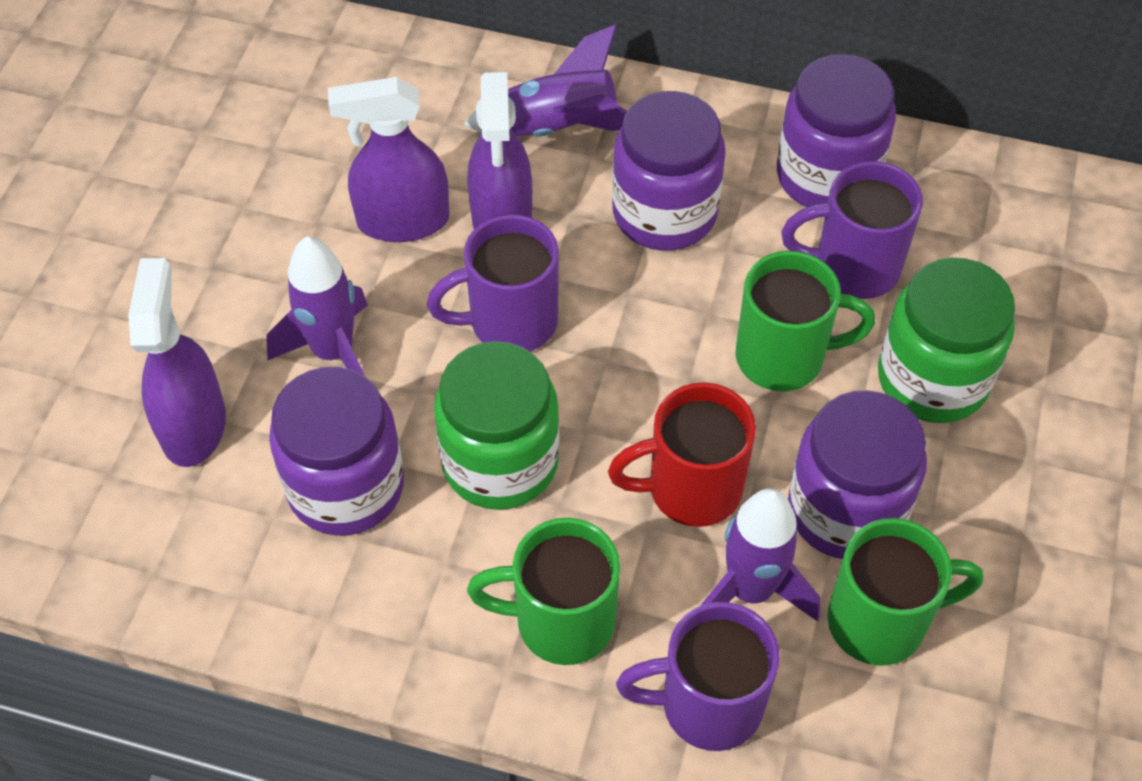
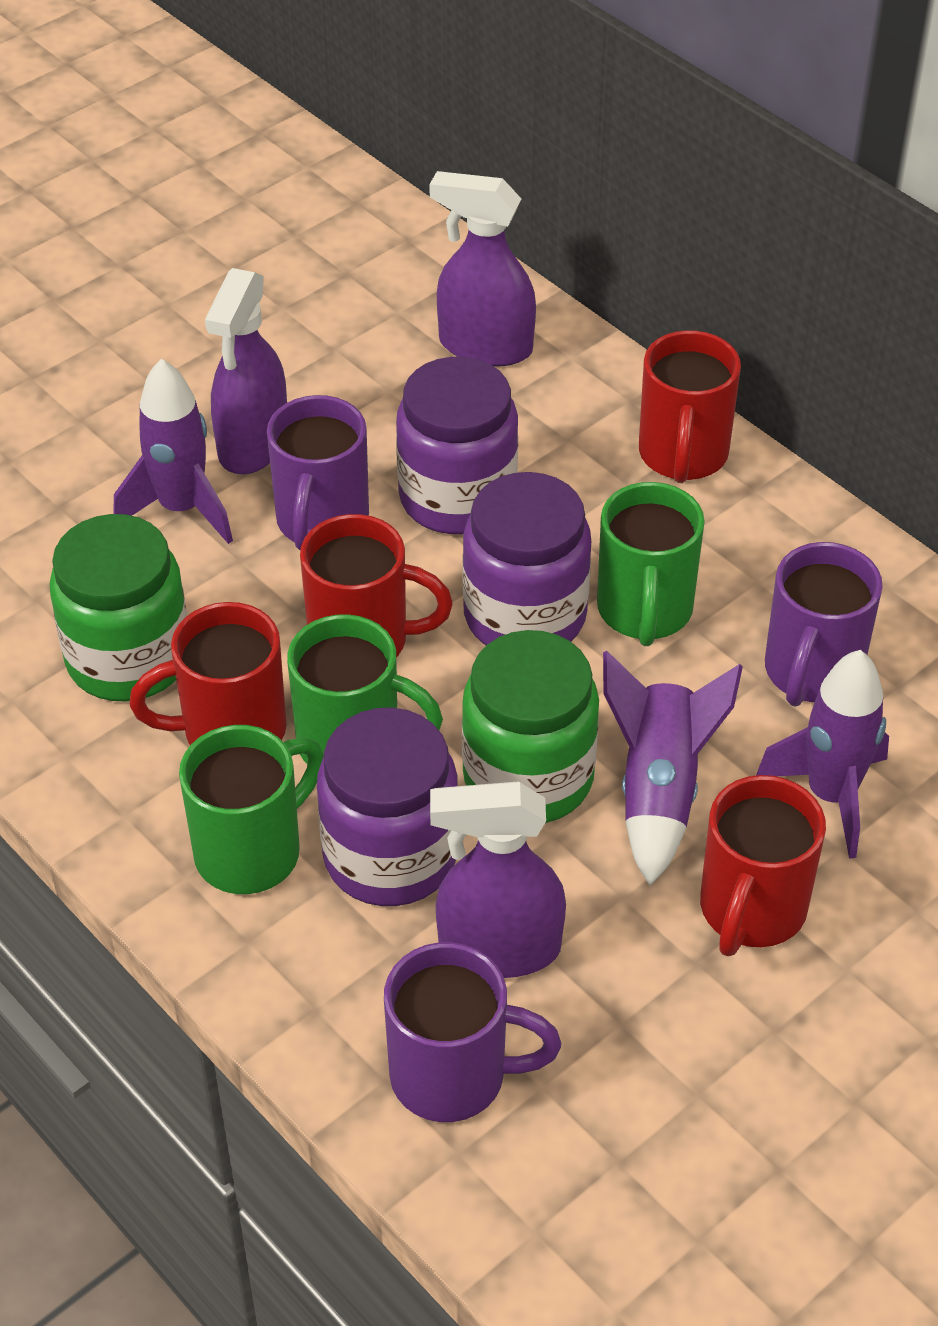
purple jar: 4 -> 3
red mug: 1 -> 4

